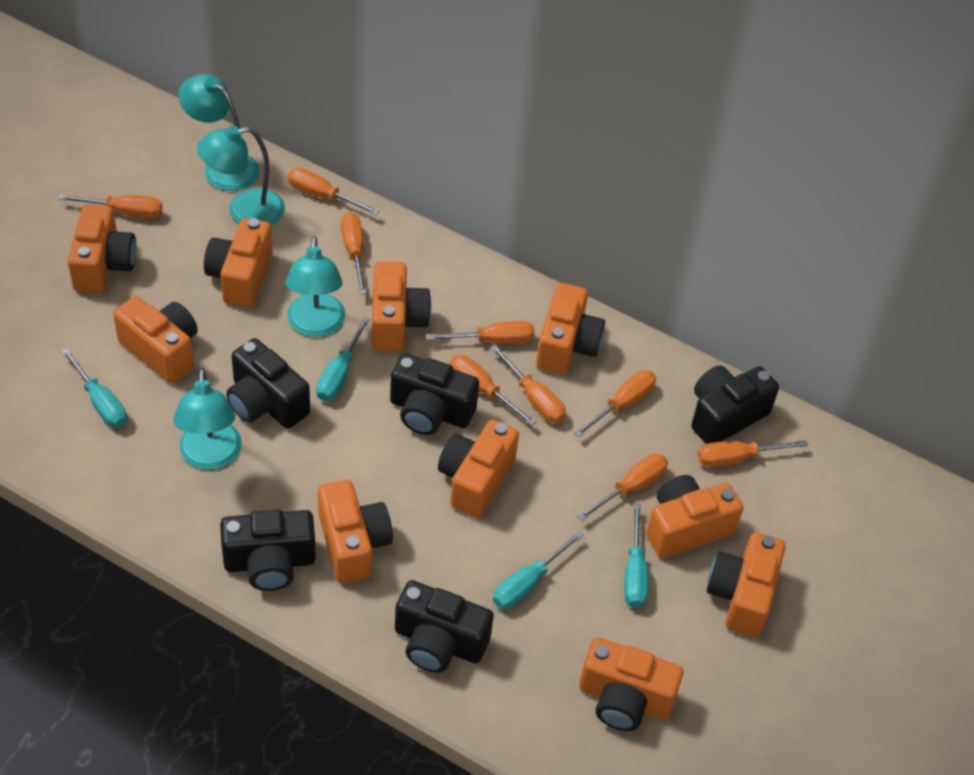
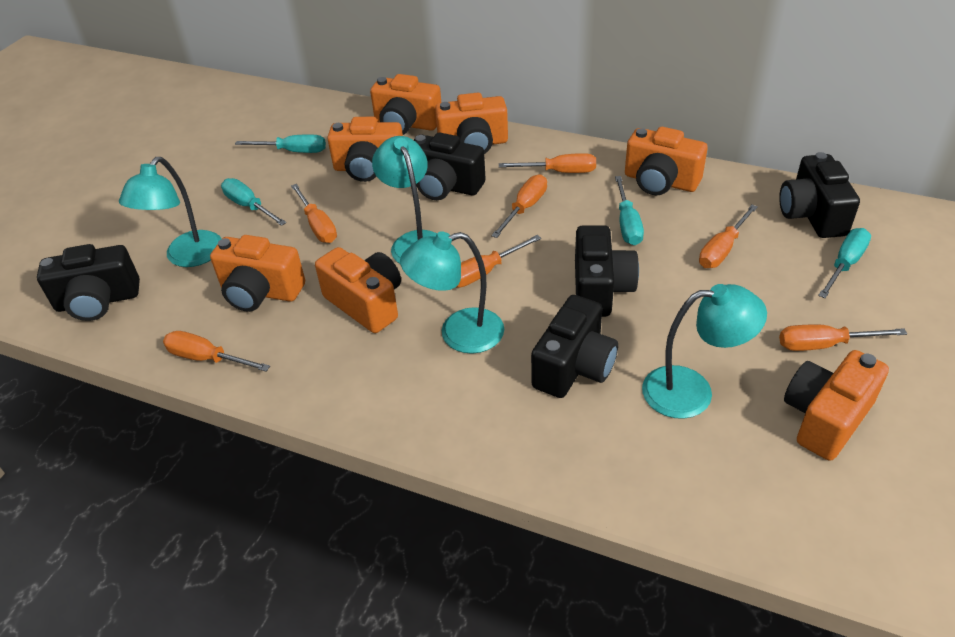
orange camera: 10 -> 7
orange screwdriver: 9 -> 7

